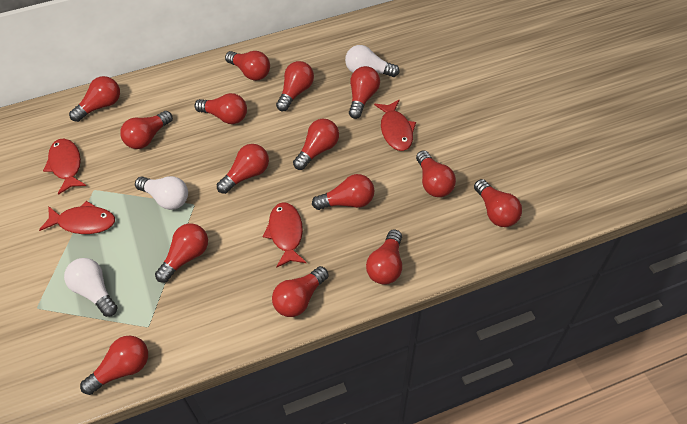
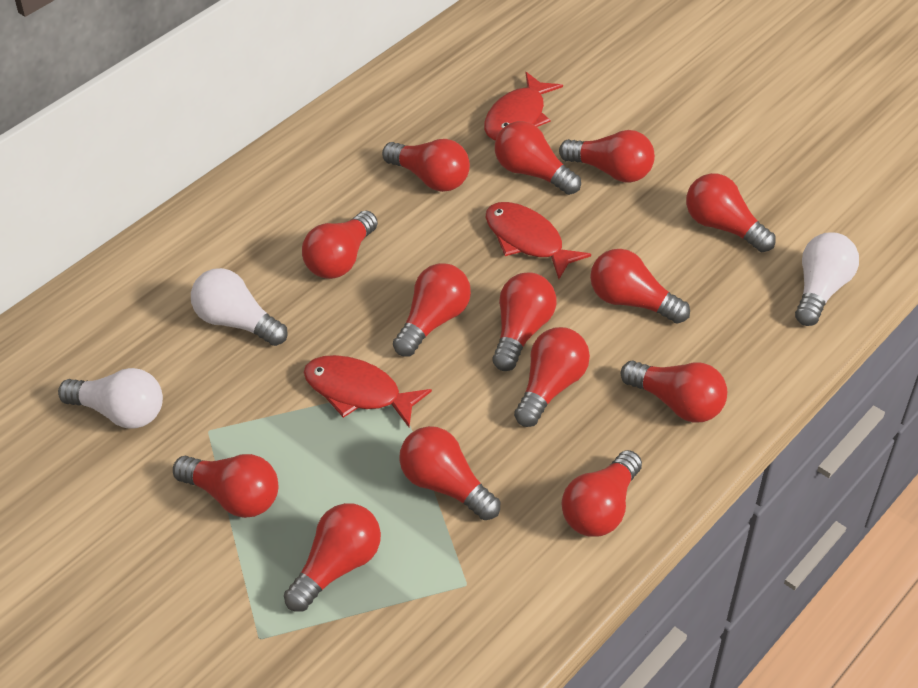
red fish: 4 -> 3
red light bulb: 15 -> 14

